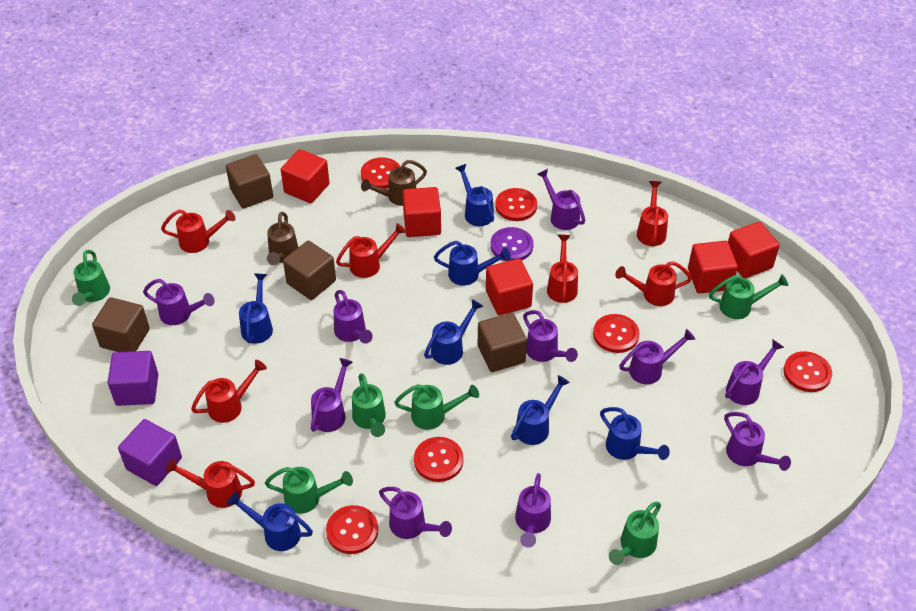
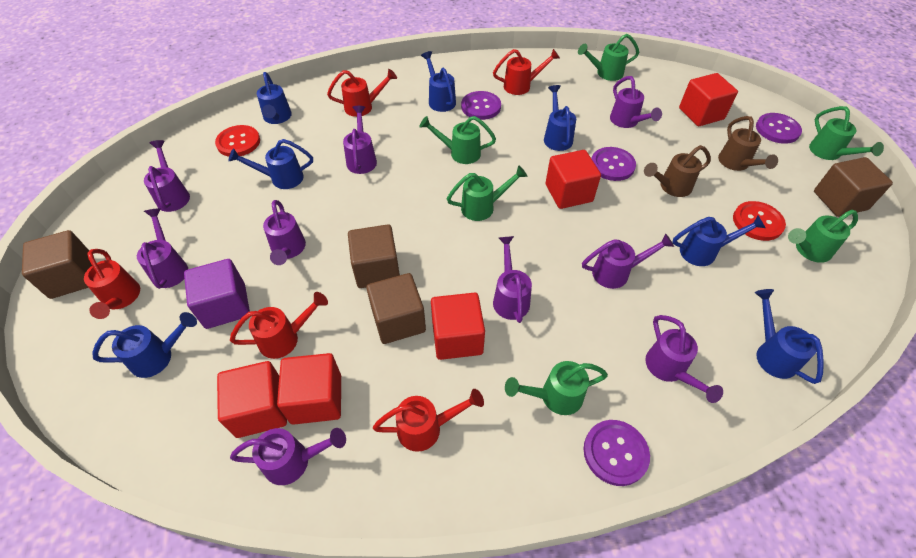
purple button: 1 -> 4
purple cube: 2 -> 1
purple watering can: 10 -> 9
red button: 6 -> 2
red watering can: 7 -> 5

